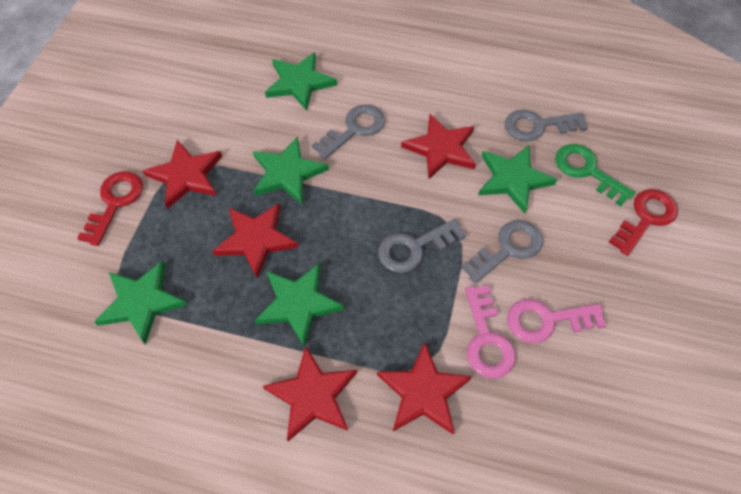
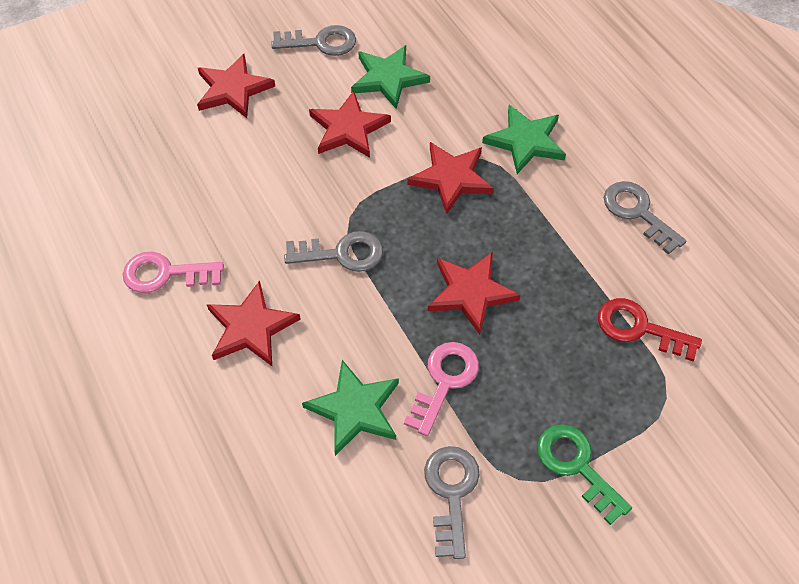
green star: 5 -> 3
red key: 2 -> 1

